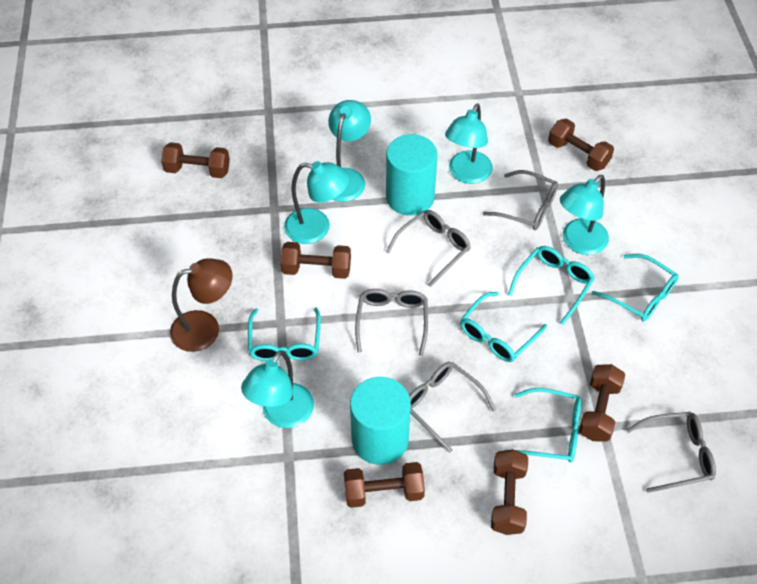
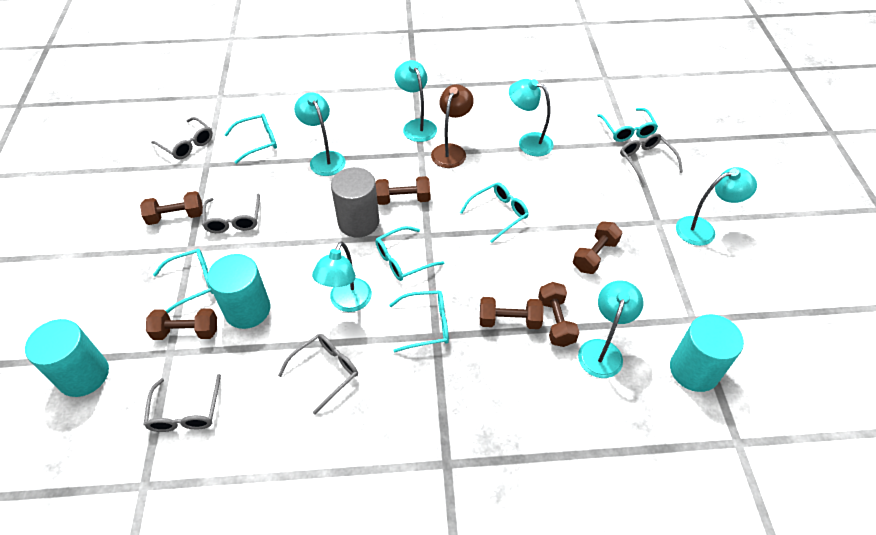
grey cylinder: 0 -> 1
turquoise cylinder: 2 -> 3
turquoise glasses: 5 -> 6
turquoise lamp: 5 -> 6

